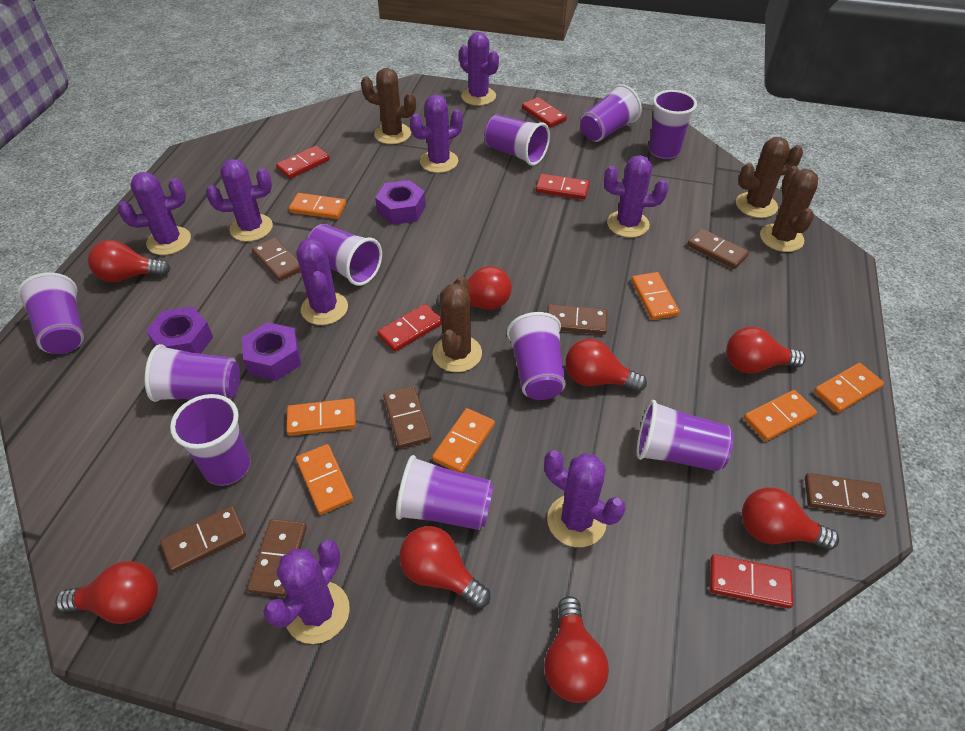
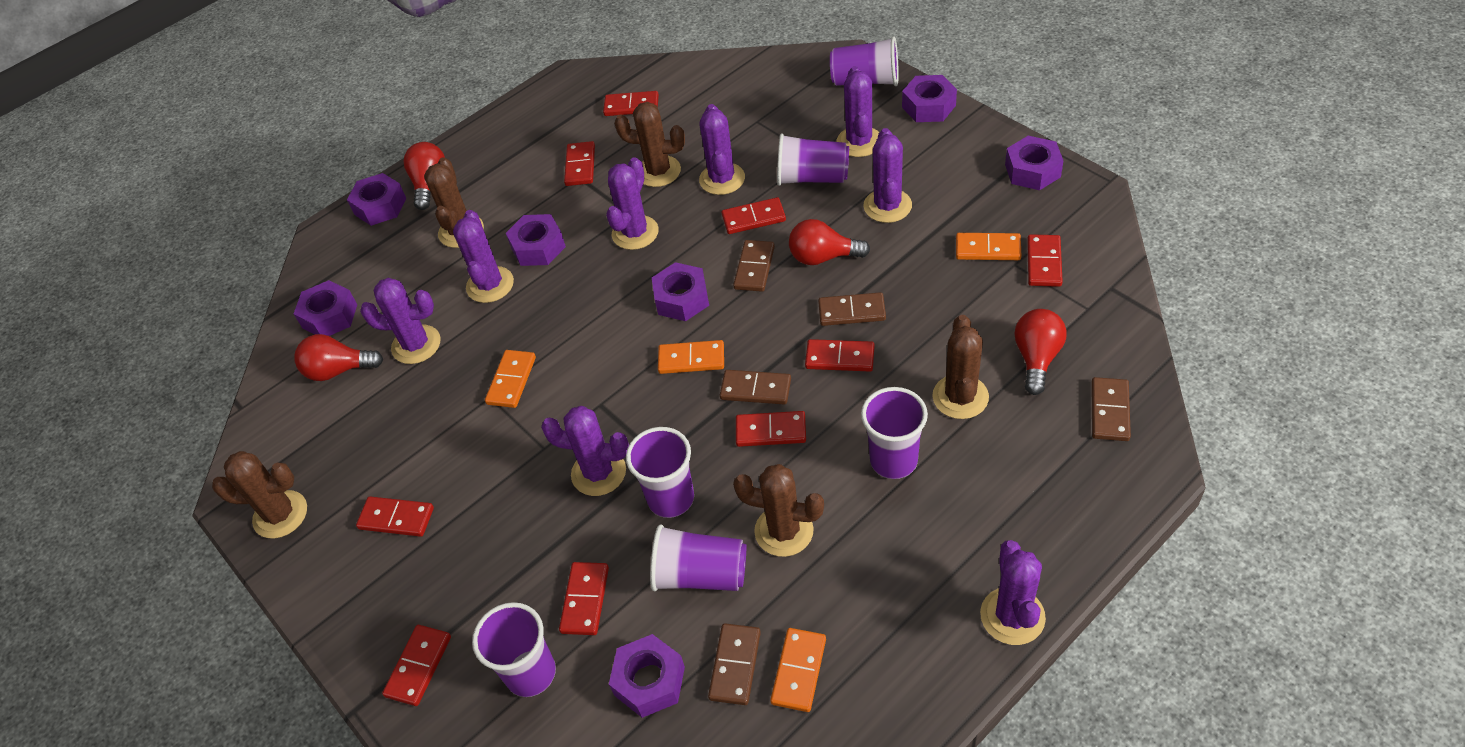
brown cactus: 4 -> 5
brown domino: 7 -> 5
orange domino: 7 -> 4
purple cup: 10 -> 6
purple nut: 3 -> 7
red domino: 5 -> 9
red light bulb: 8 -> 4

